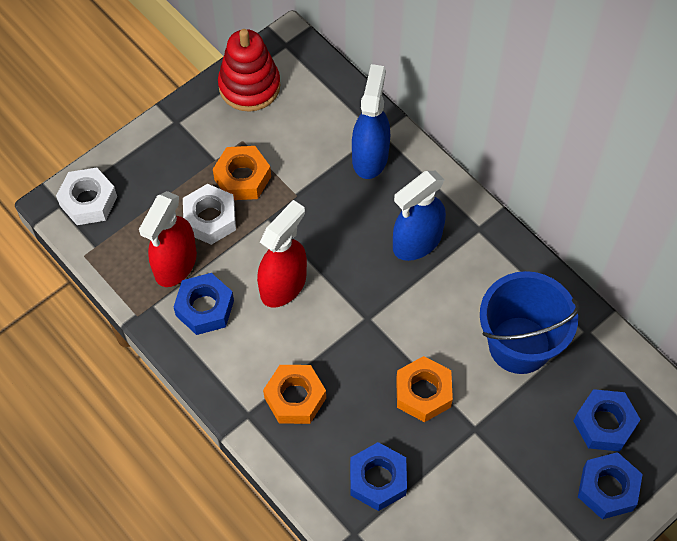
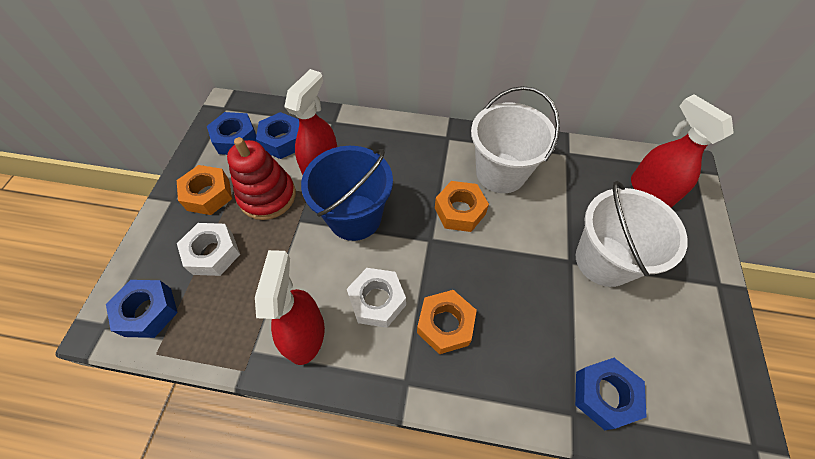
blue spray bottle: 2 -> 0
red spray bottle: 2 -> 3
white bucket: 0 -> 2

